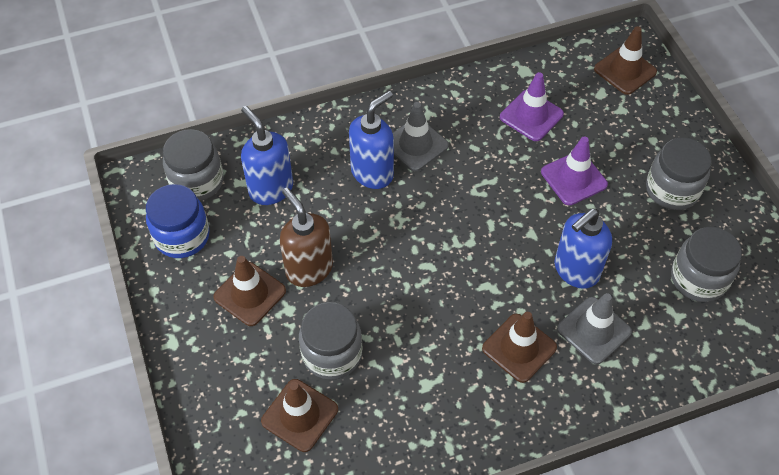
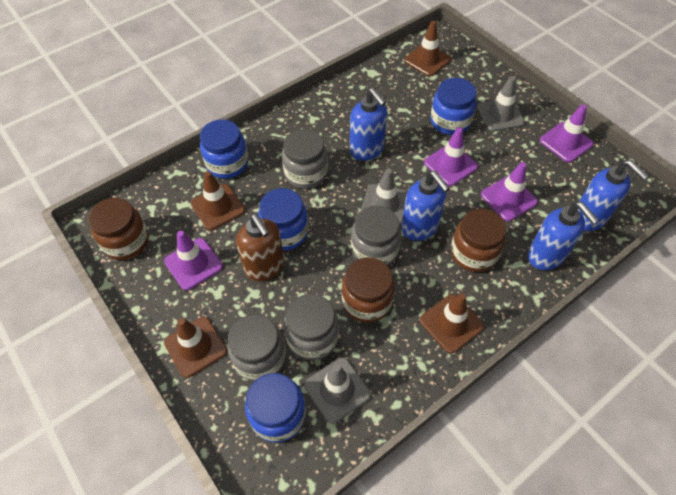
blue jar: 1 -> 4
blue soap dispenser: 3 -> 4
brown jar: 0 -> 3
grey traffic cone: 2 -> 3
purple traffic cone: 2 -> 4

